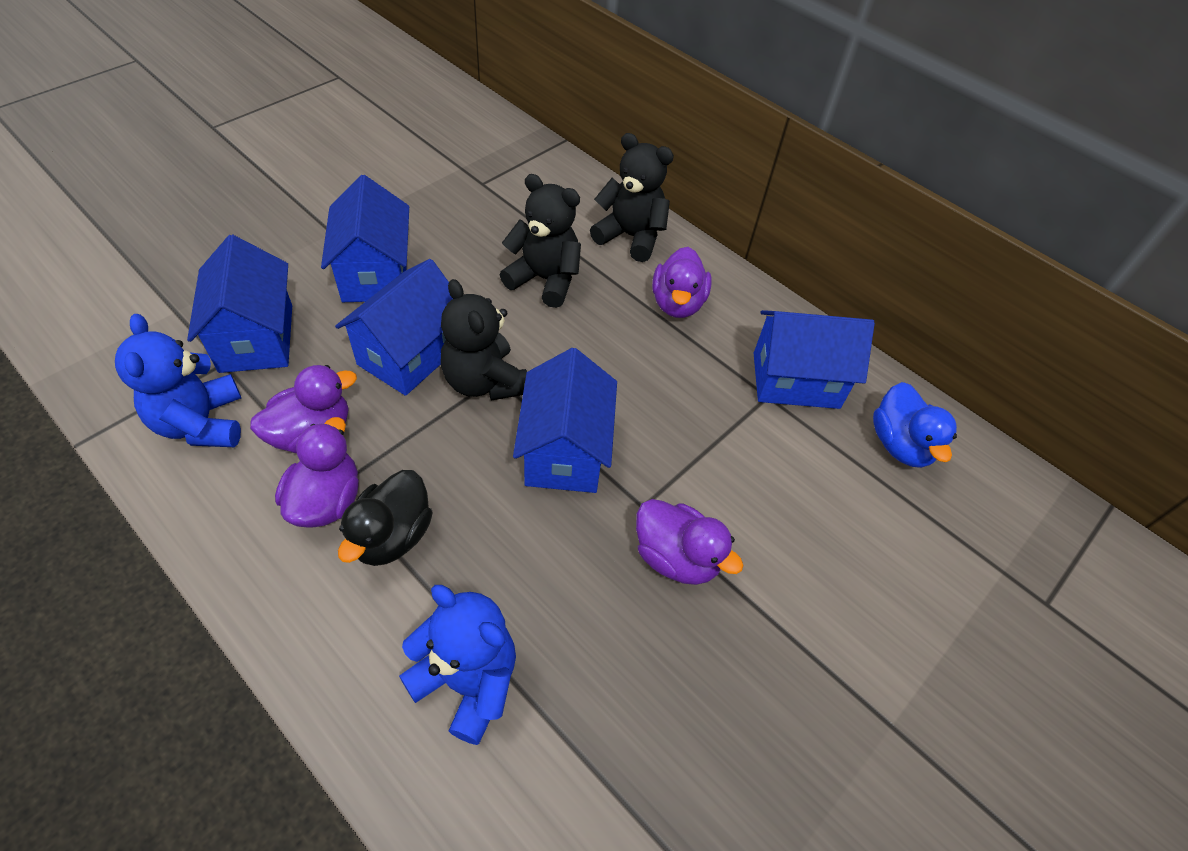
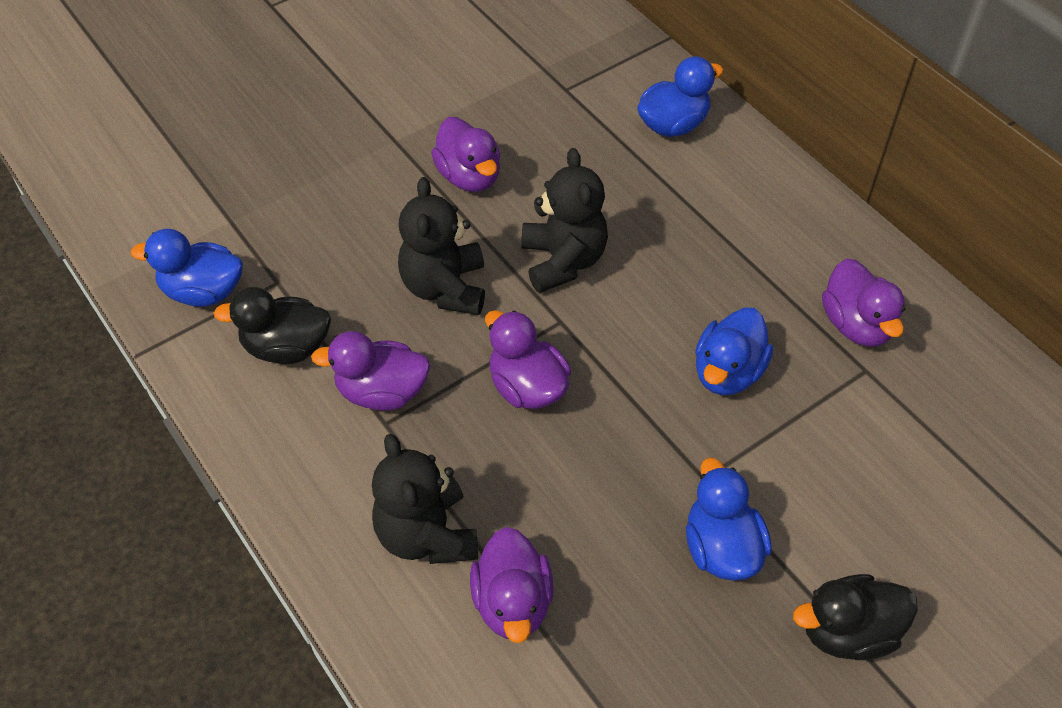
black duck: 1 -> 2
blue duck: 1 -> 4
blue house: 5 -> 0
blue teddy bear: 2 -> 0
purple duck: 4 -> 5

